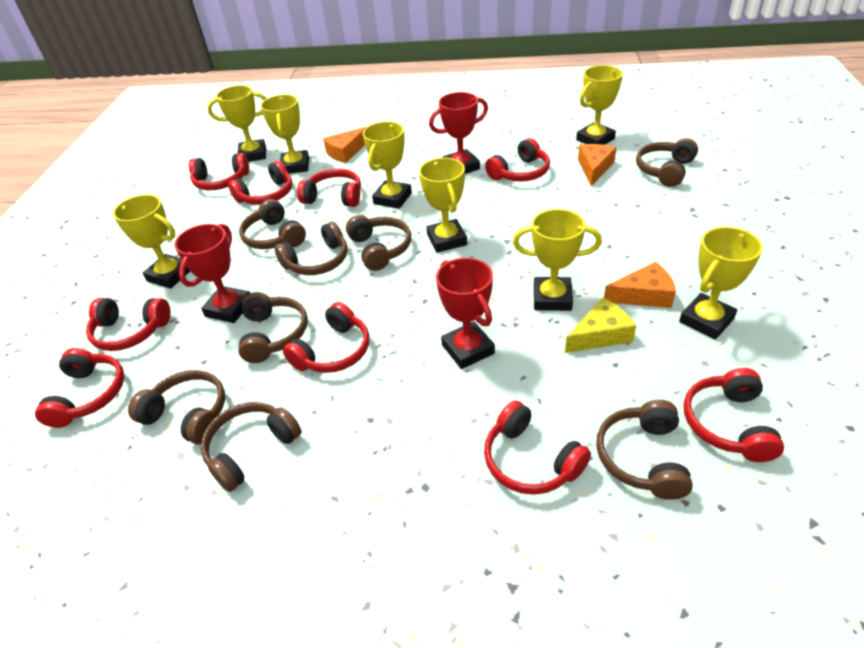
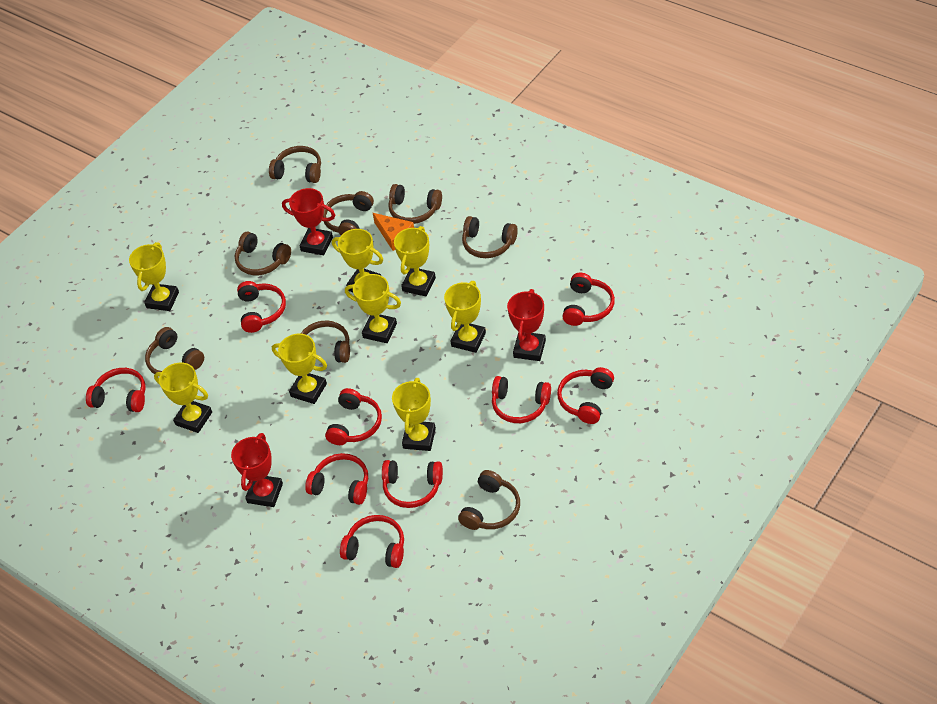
orange cheese: 3 -> 1
yellow cheese: 1 -> 0

